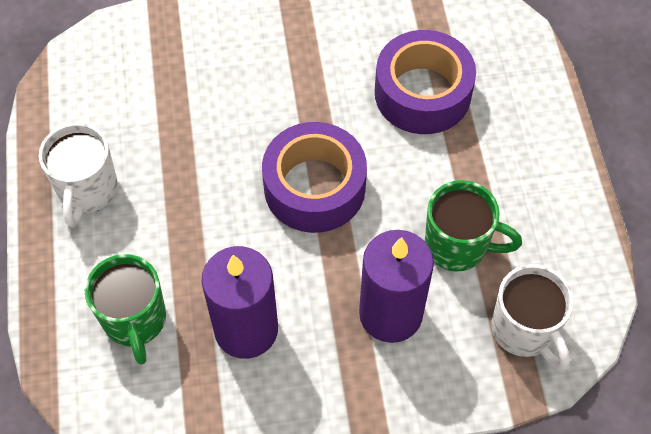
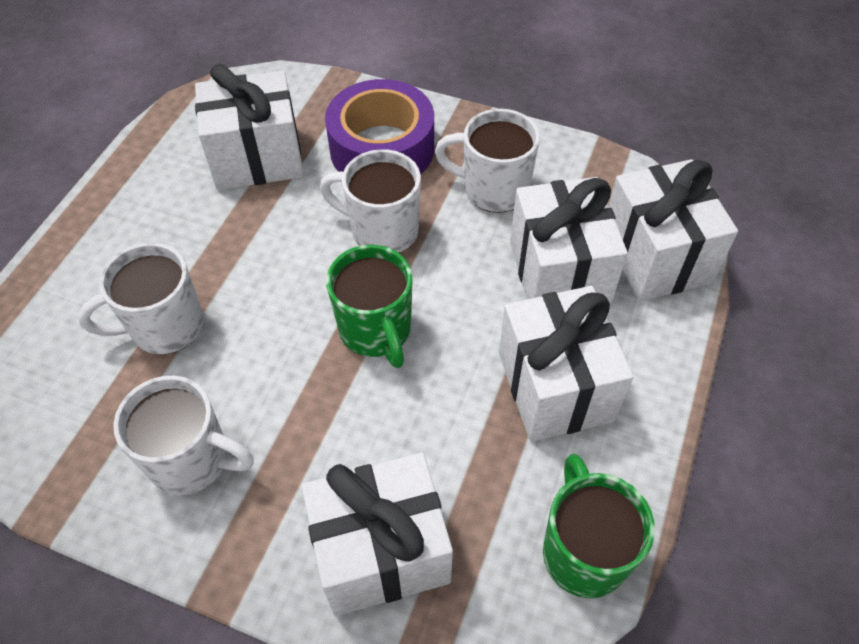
purple candle: 2 -> 0
purple tape: 2 -> 1
white gift: 0 -> 5
white mug: 2 -> 4

